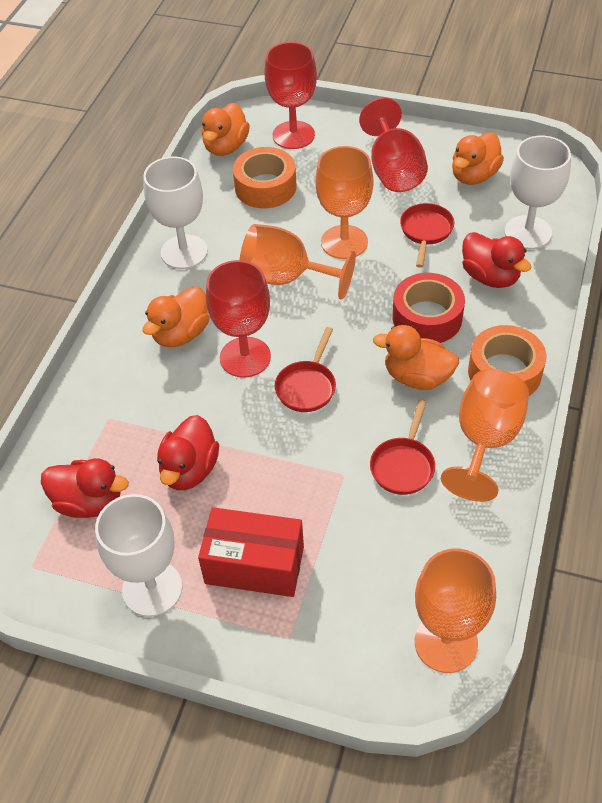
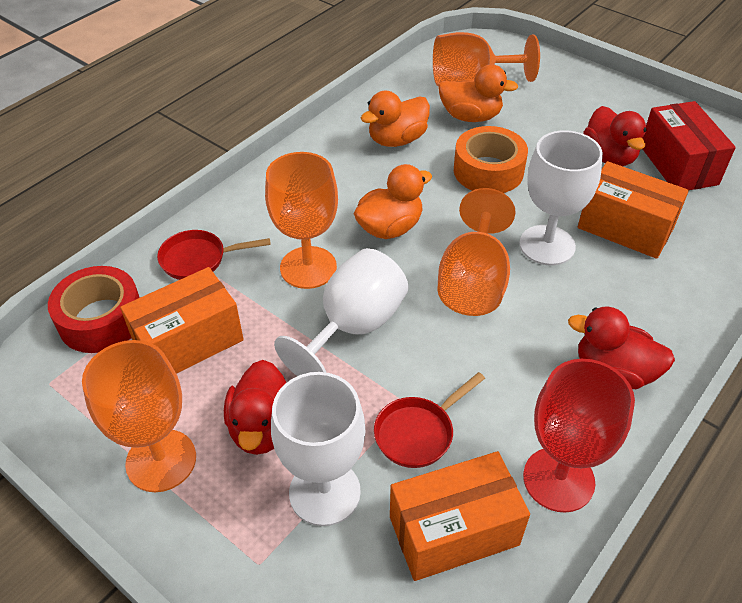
orange box: 0 -> 3
orange duck: 4 -> 3
orange tape: 2 -> 1
red goblet: 3 -> 1
red pan: 3 -> 2

